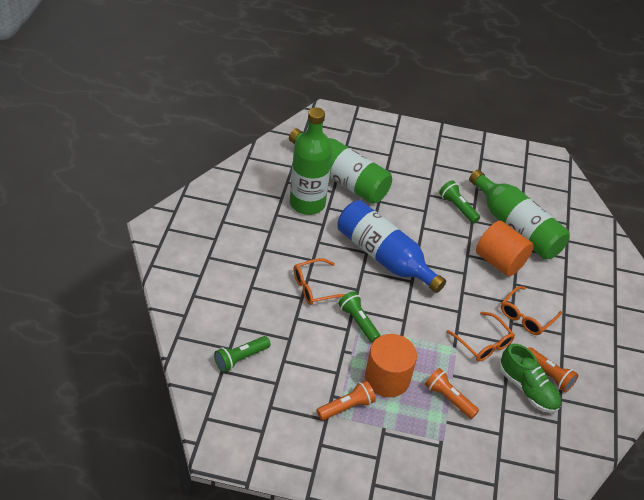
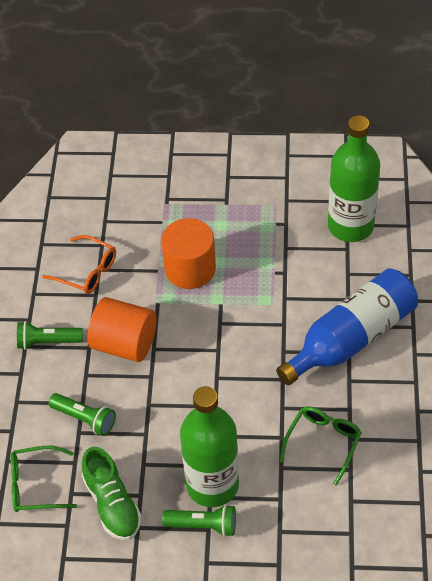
green bottle: 3 -> 2
green glasses: 0 -> 2
orange flashlight: 3 -> 0
orange glasses: 3 -> 1

